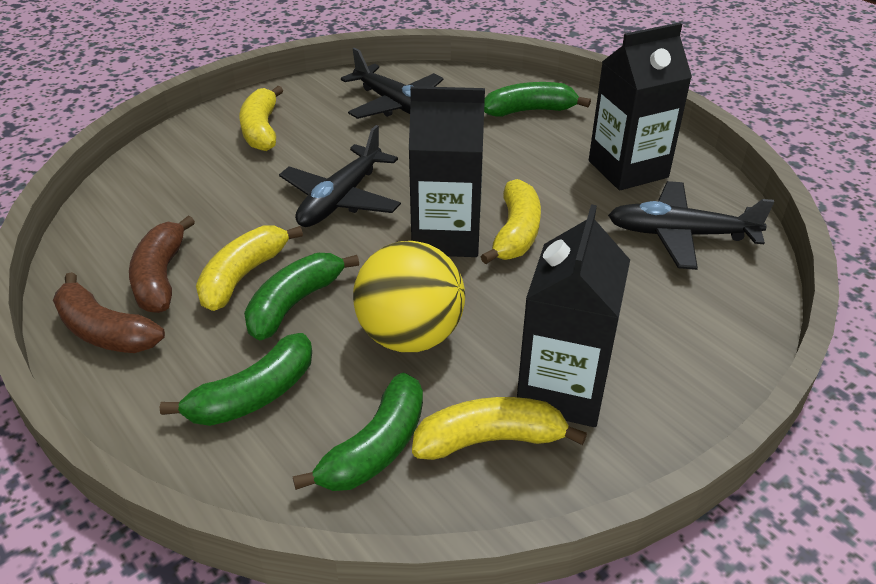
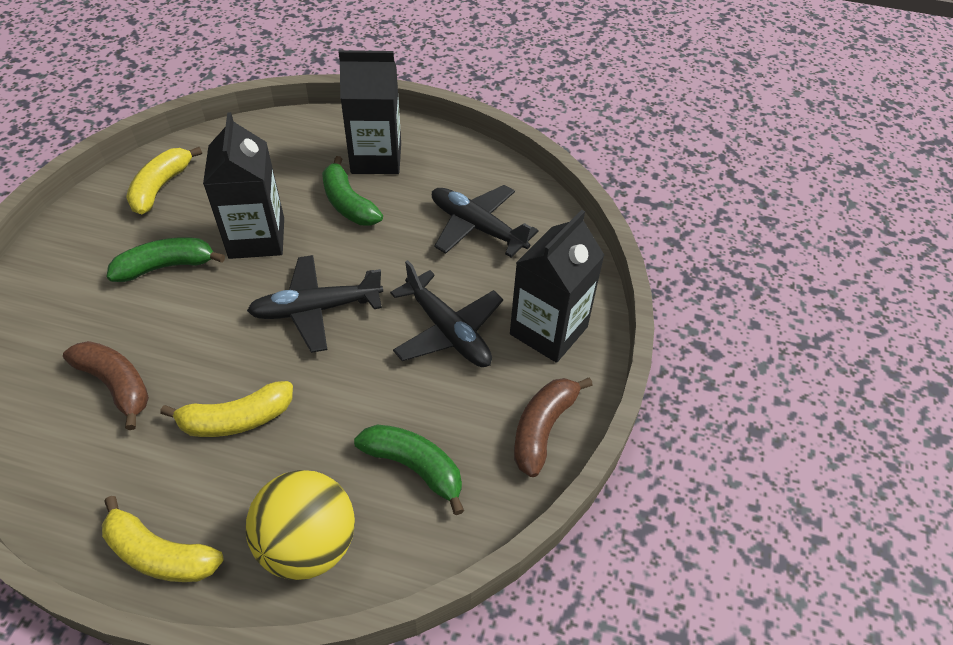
green banana: 4 -> 3
yellow banana: 4 -> 3

